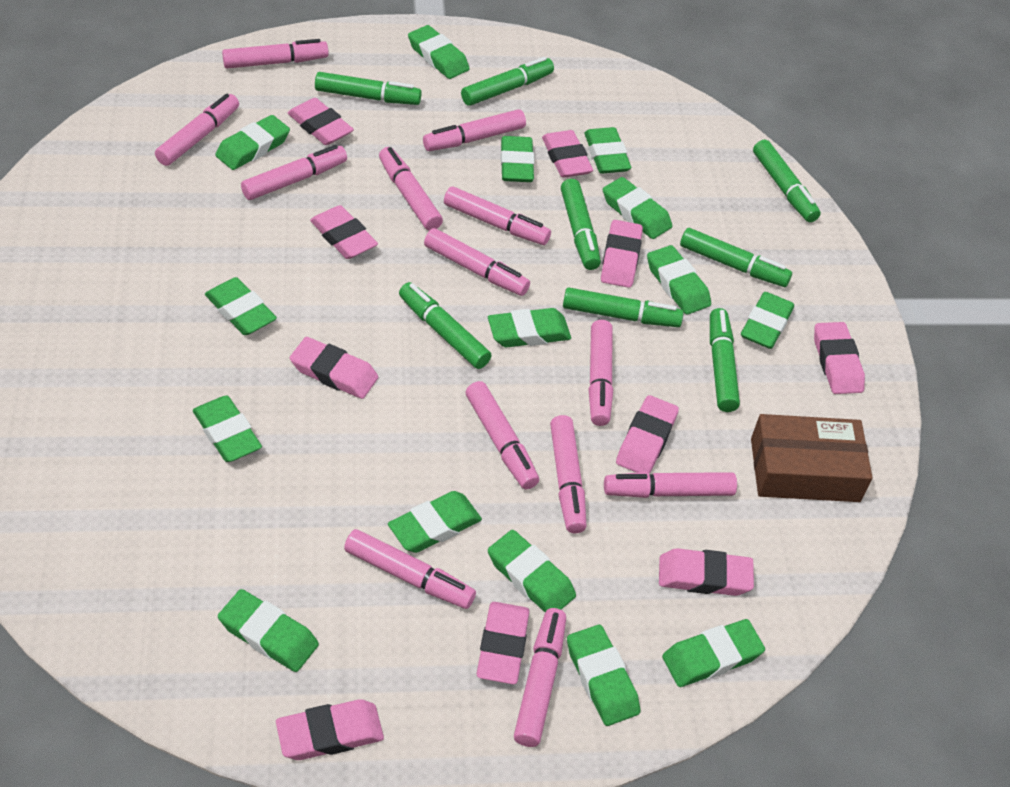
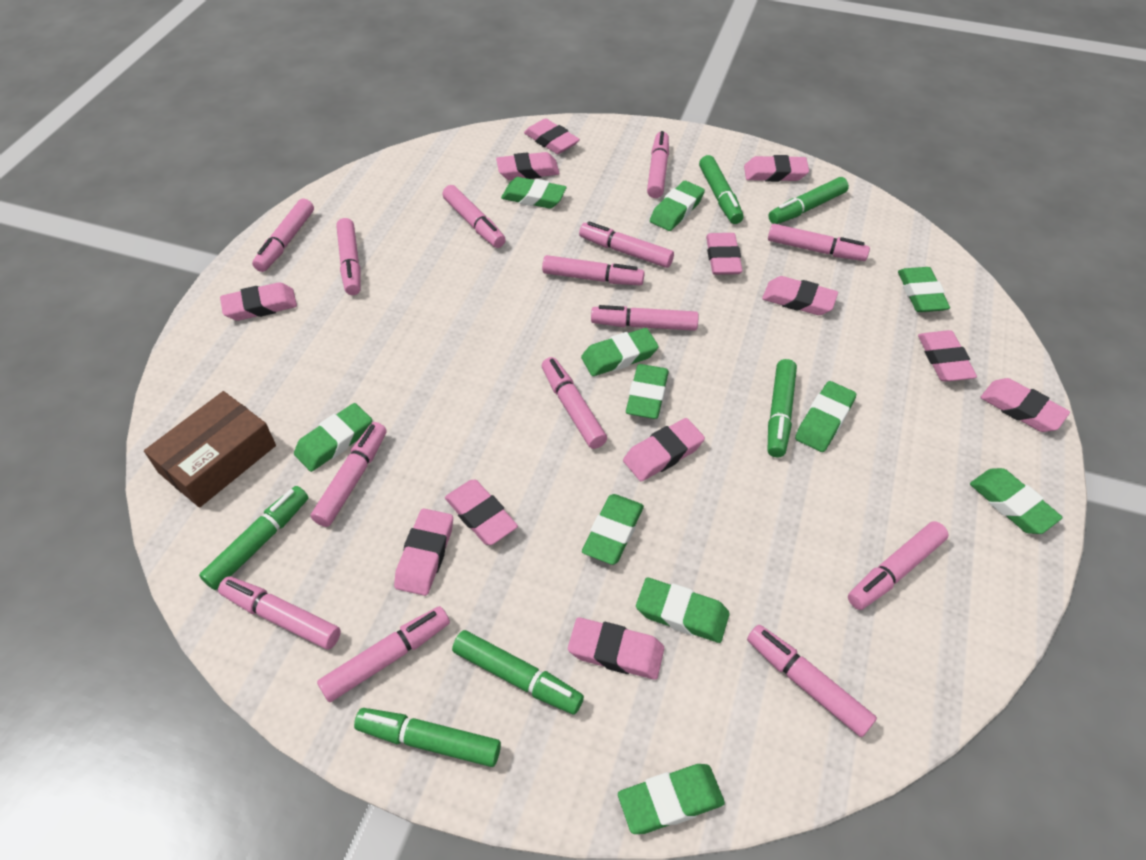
green eraser: 15 -> 11
green marker: 8 -> 6
pink eraser: 10 -> 12
pink marker: 13 -> 14

